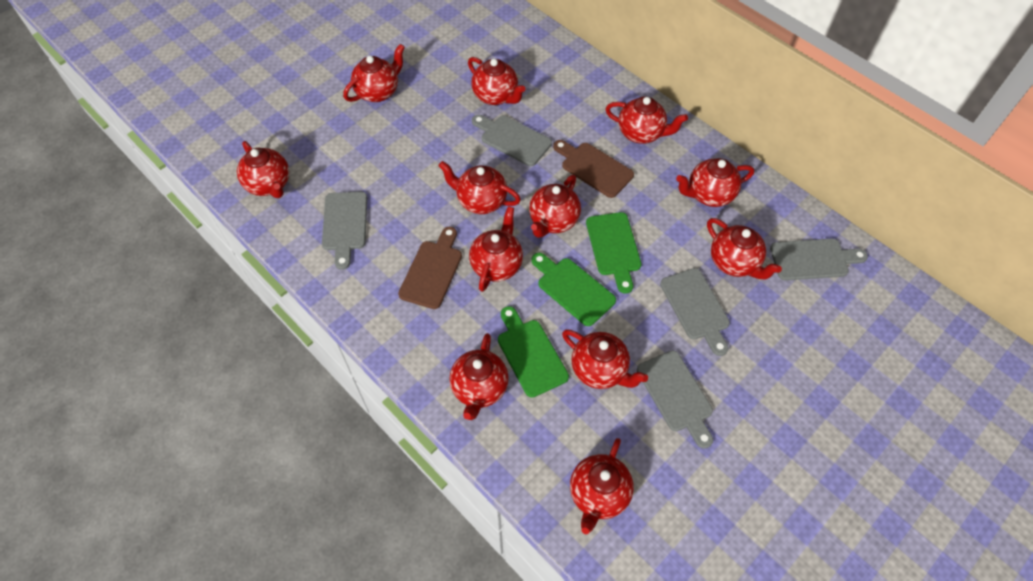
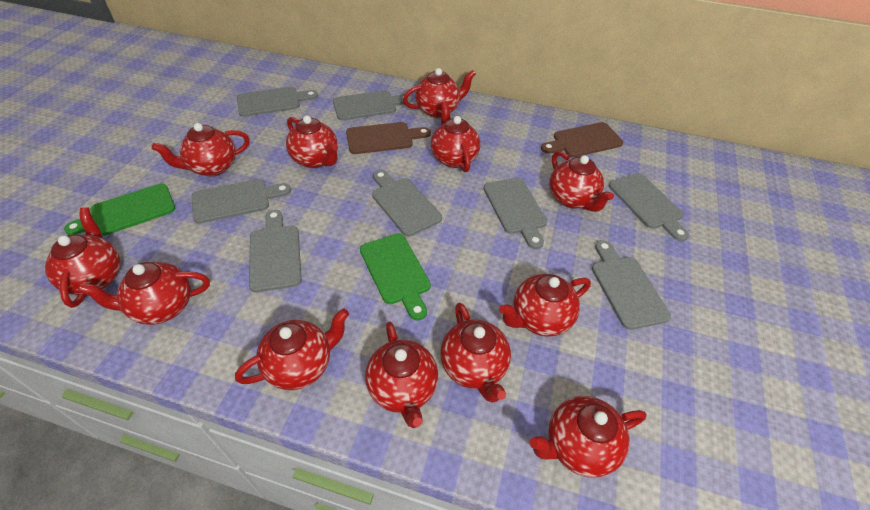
green cutting board: 3 -> 2
grey cutting board: 5 -> 8

